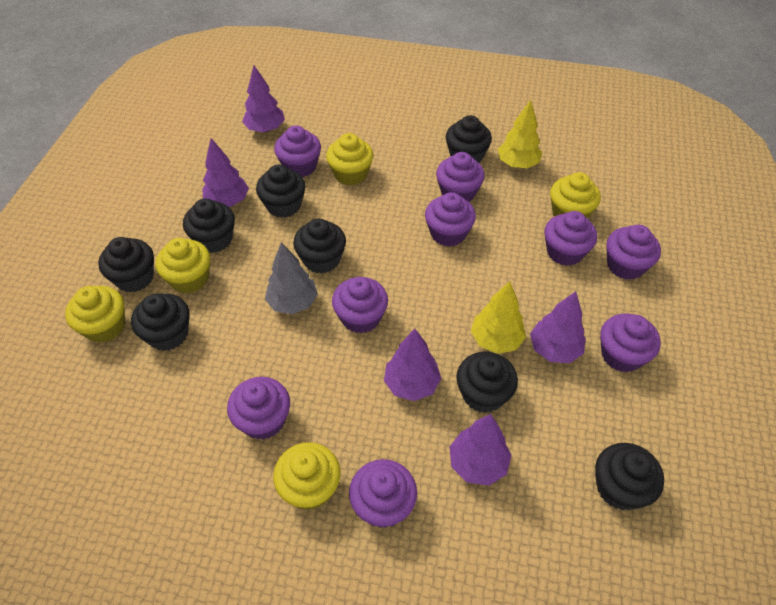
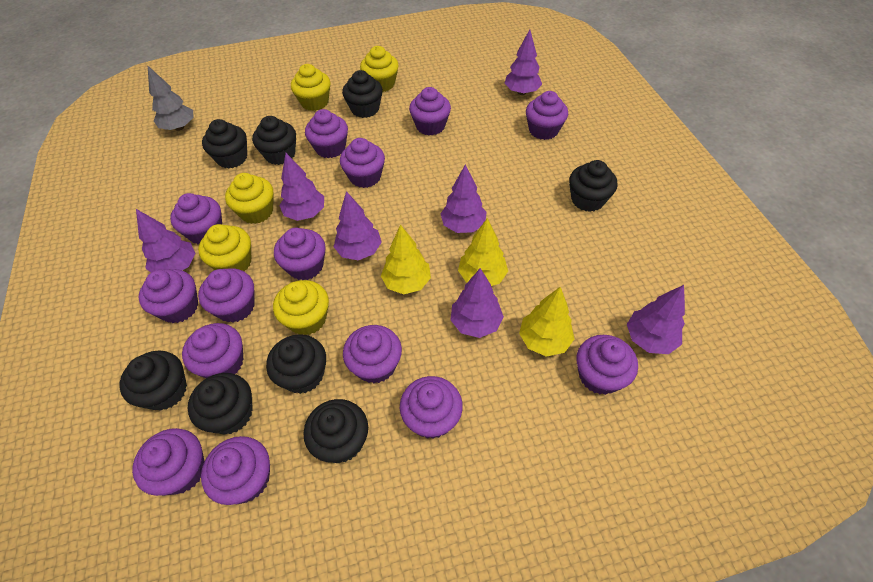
purple cupcake: 9 -> 14
purple tree: 5 -> 7
yellow tree: 2 -> 3

